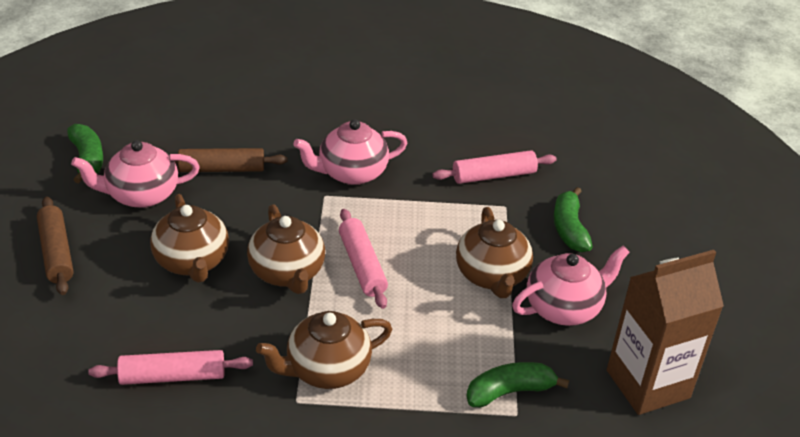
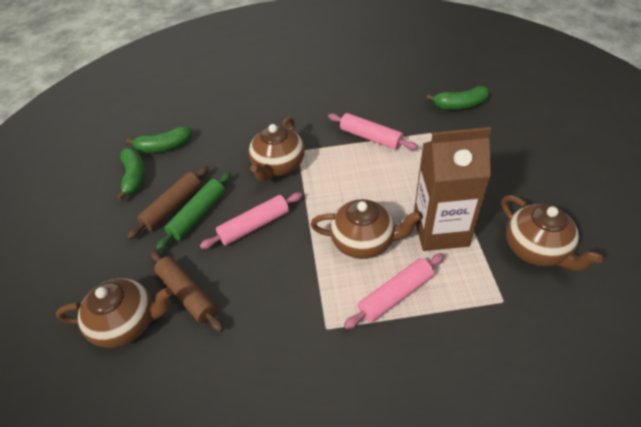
green rolling pin: 0 -> 1
pink teapot: 3 -> 0

